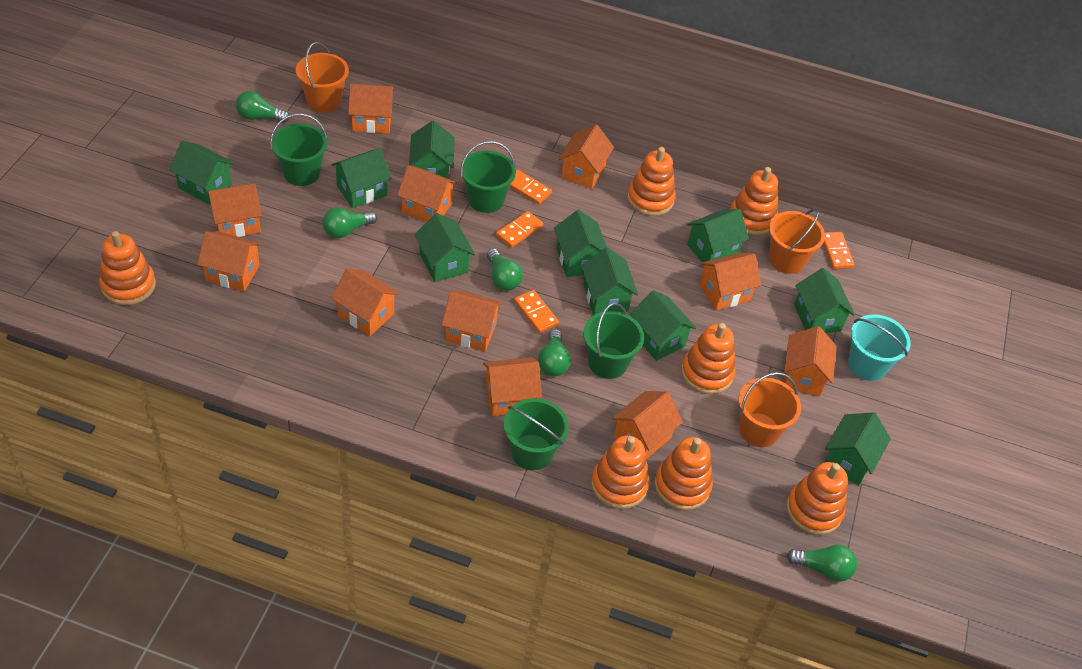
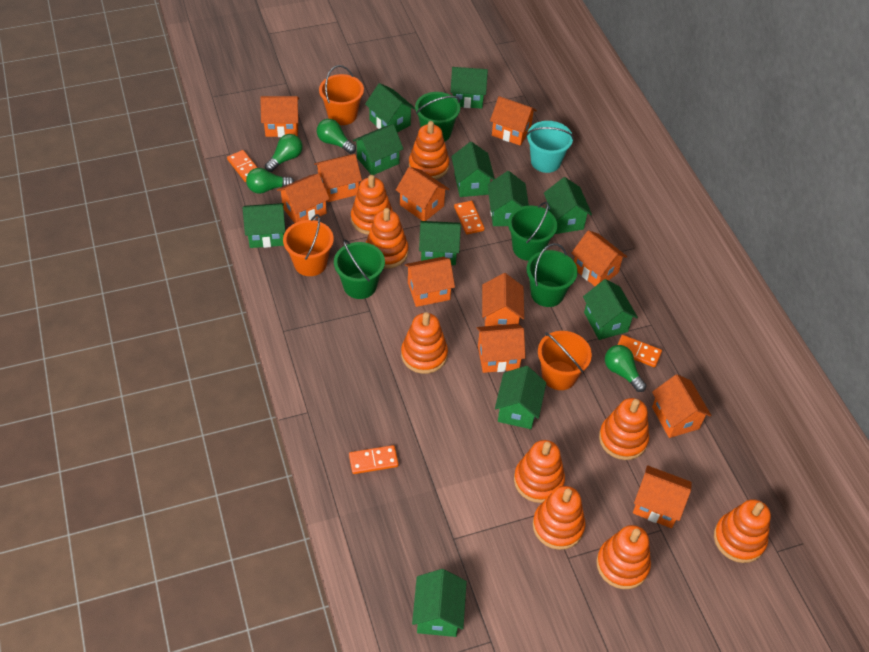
green house: 10 -> 11
green light bulb: 5 -> 4
orange stacking toy: 7 -> 9

